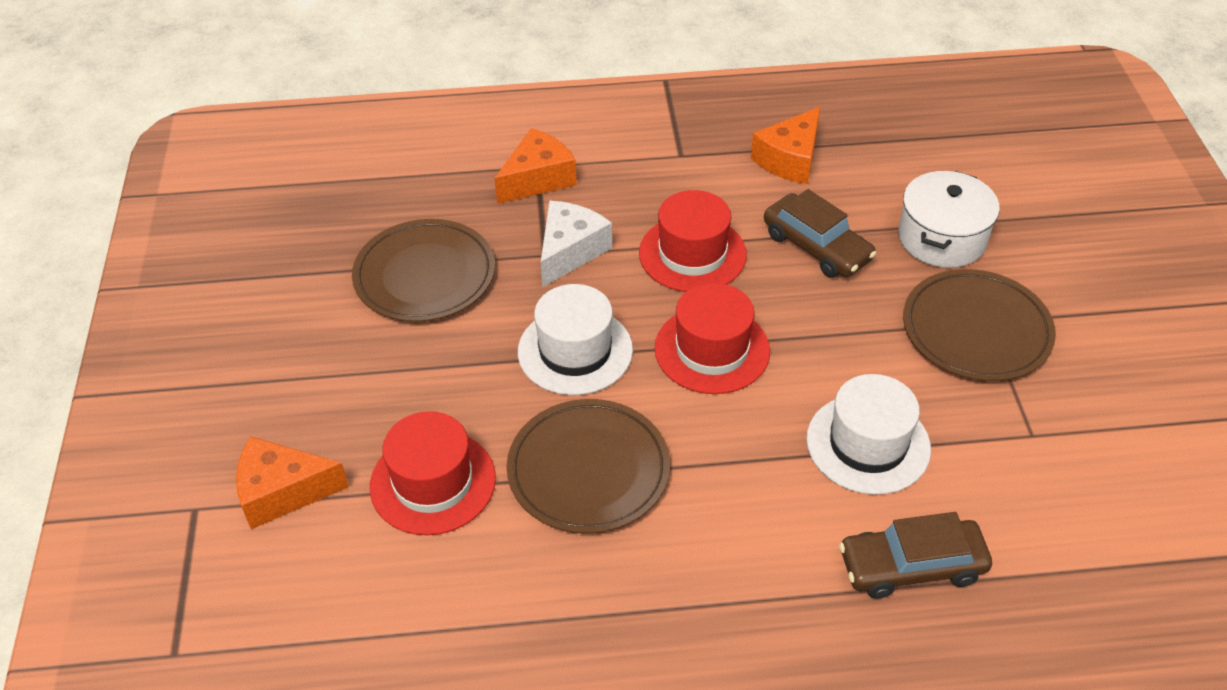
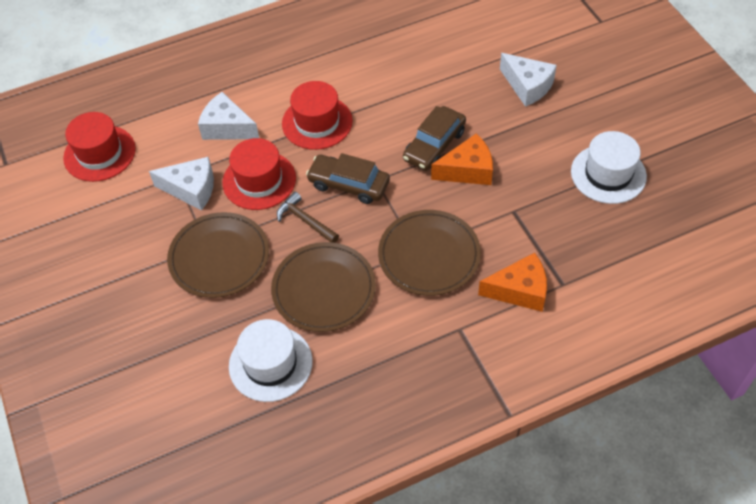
brown hammer: 0 -> 1
orange cheese: 3 -> 2
white cheese: 1 -> 3
white pot: 1 -> 0

